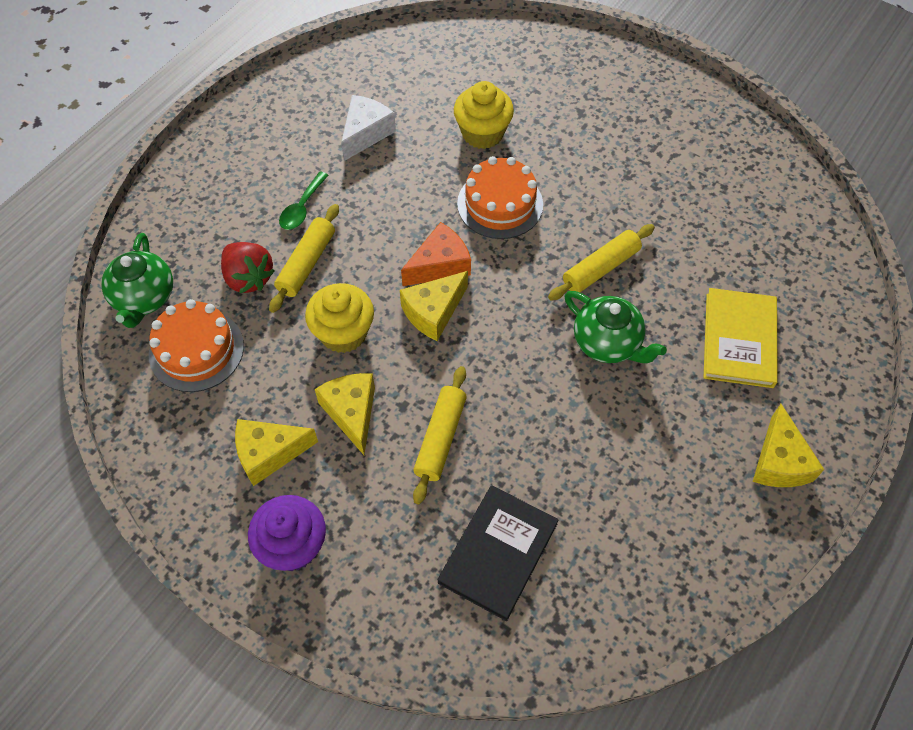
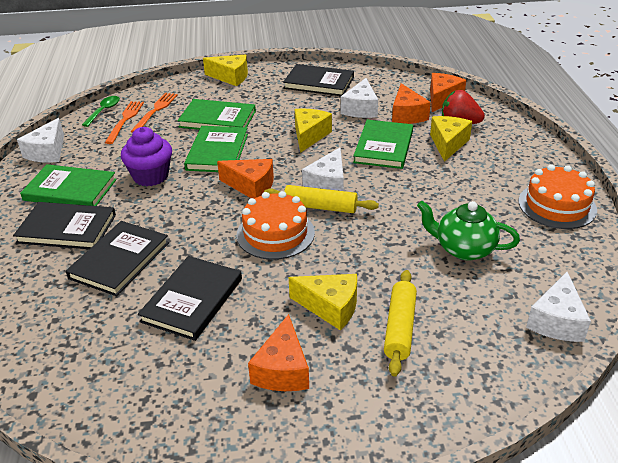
black book: 1 -> 4
green book: 0 -> 4
green teapot: 2 -> 1
orange cheese: 1 -> 4
orange fork: 0 -> 2
white cheese: 1 -> 4
yellow book: 1 -> 0
yellow cupcake: 2 -> 0
yellow rolling pin: 3 -> 2

